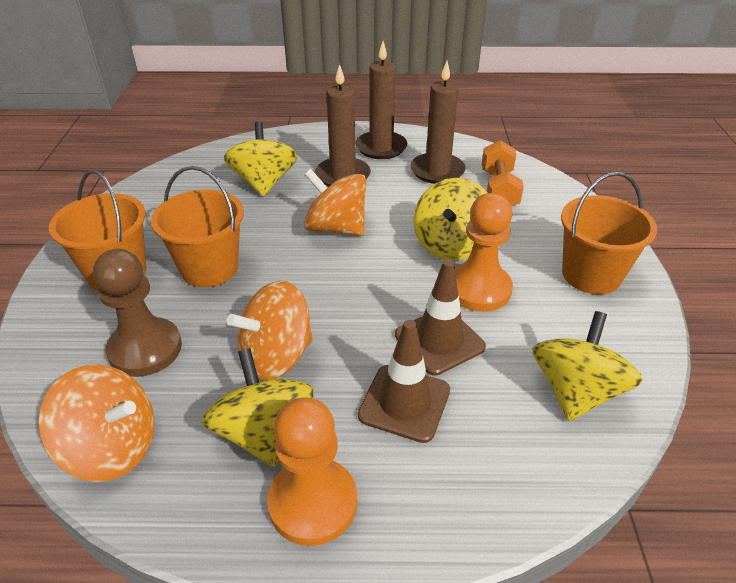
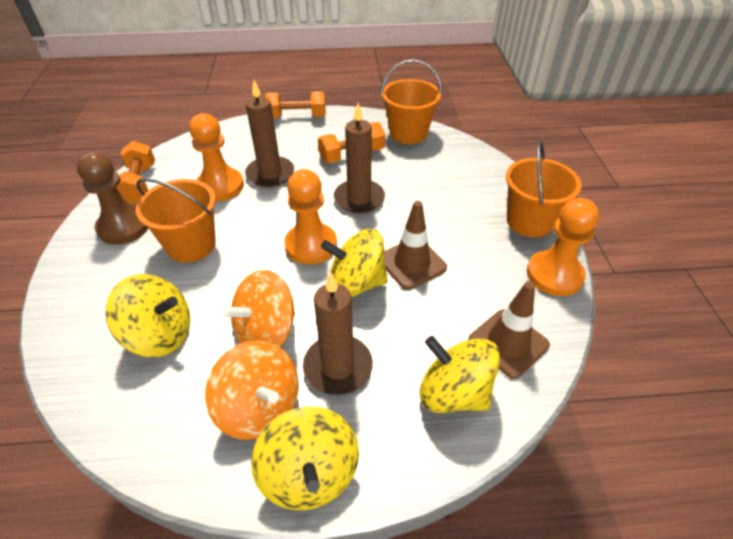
orange dumbbell: 1 -> 3
orange pawn: 2 -> 3
orange spinning top: 3 -> 2

